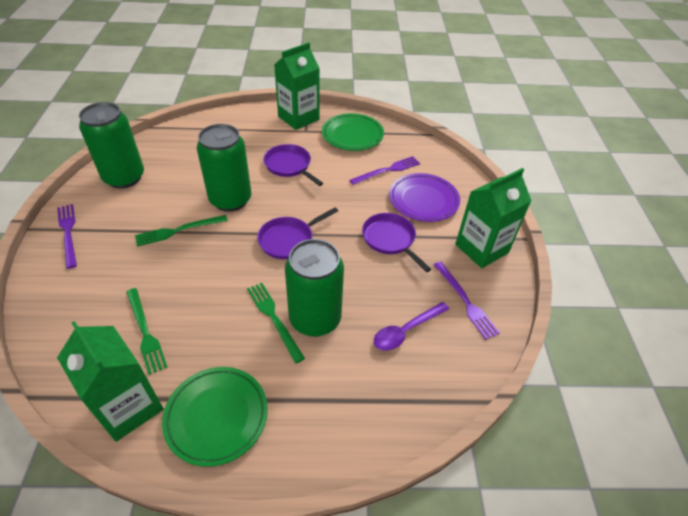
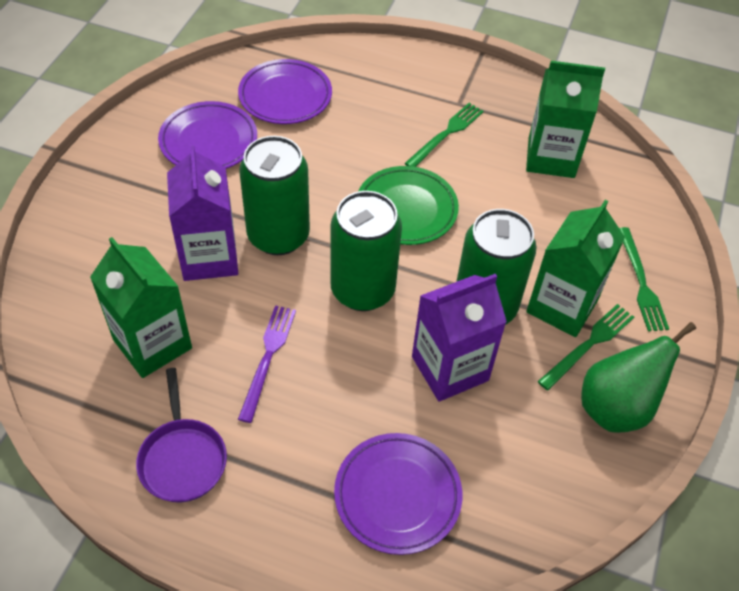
green pear: 0 -> 1
green plate: 2 -> 1
purple carton: 0 -> 2
purple fork: 3 -> 1
purple pan: 3 -> 1
purple plate: 1 -> 3
purple spoon: 1 -> 0

